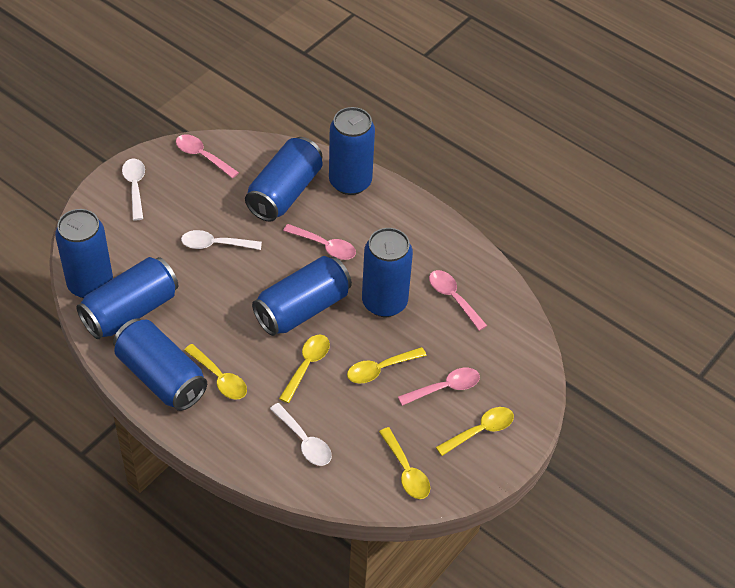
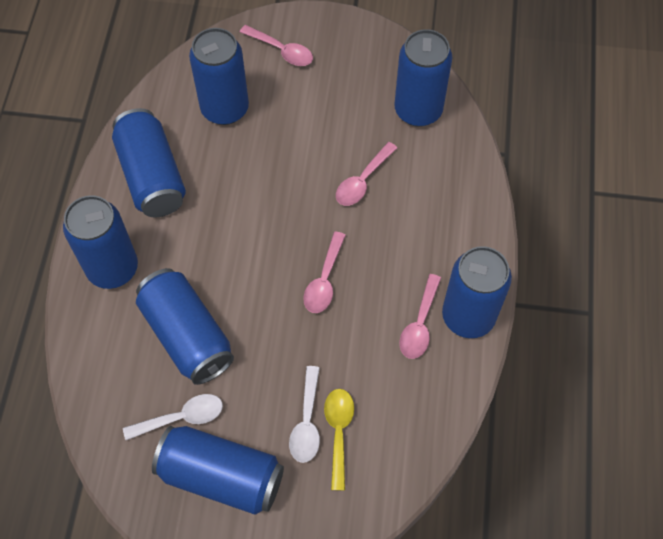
white spoon: 3 -> 2
yellow spoon: 5 -> 1

